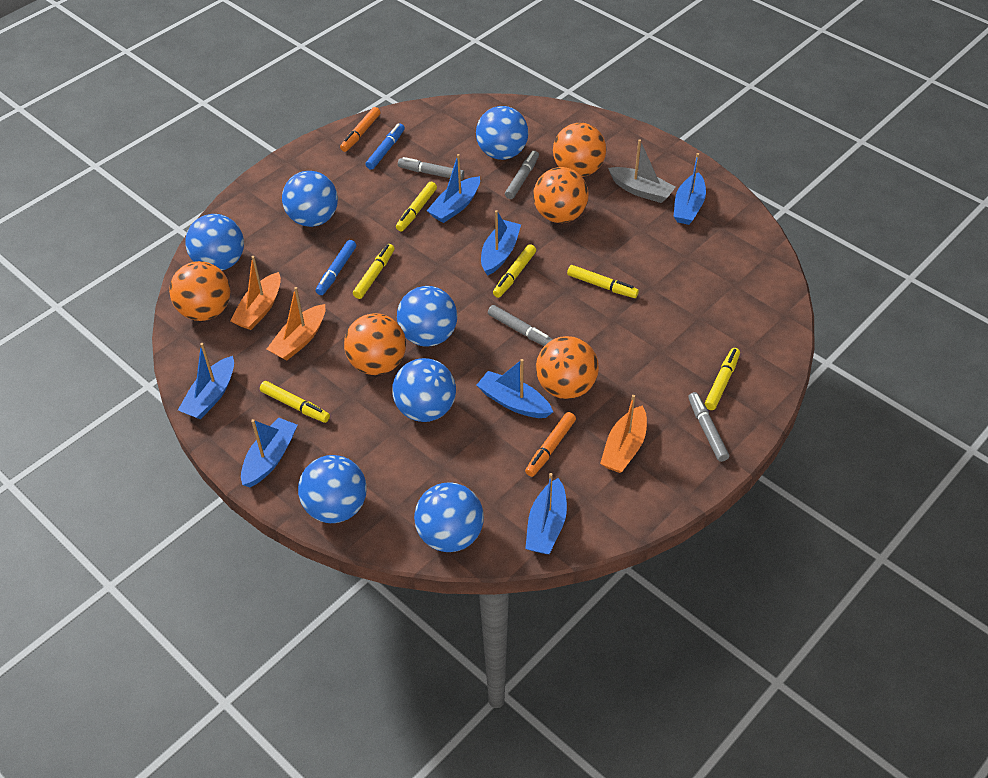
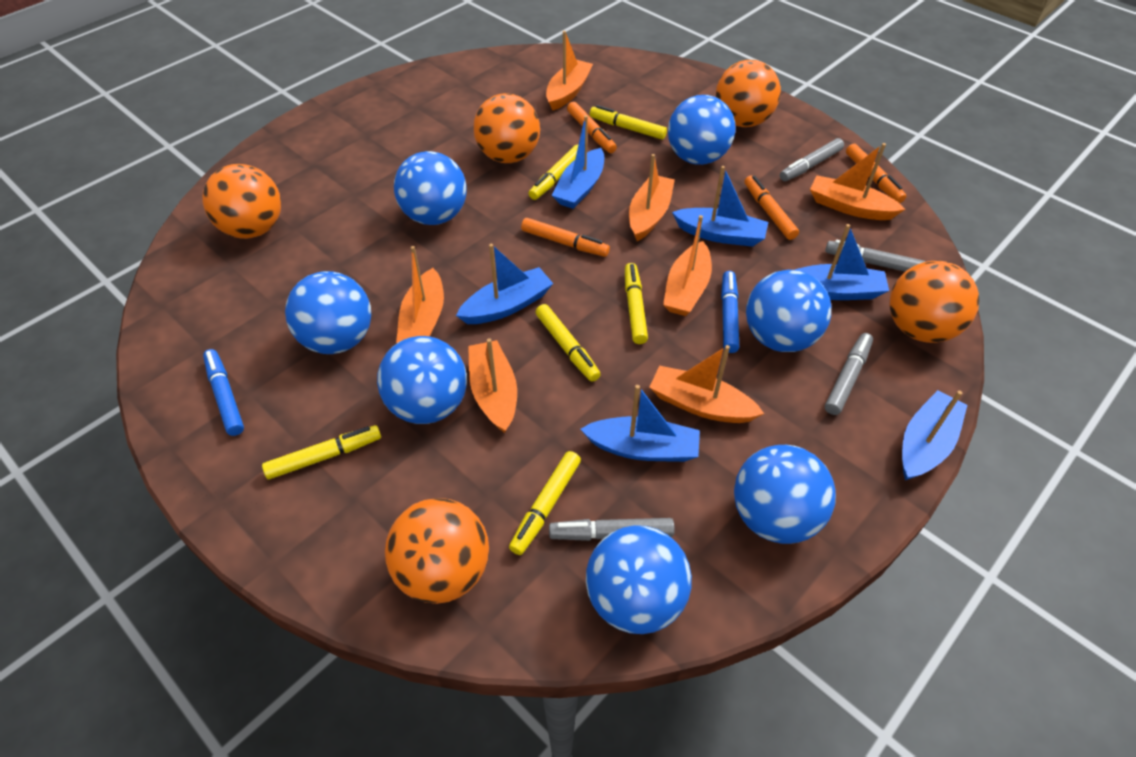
blue boat: 7 -> 6
grey boat: 1 -> 0
orange boat: 3 -> 7
orange marker: 2 -> 4

